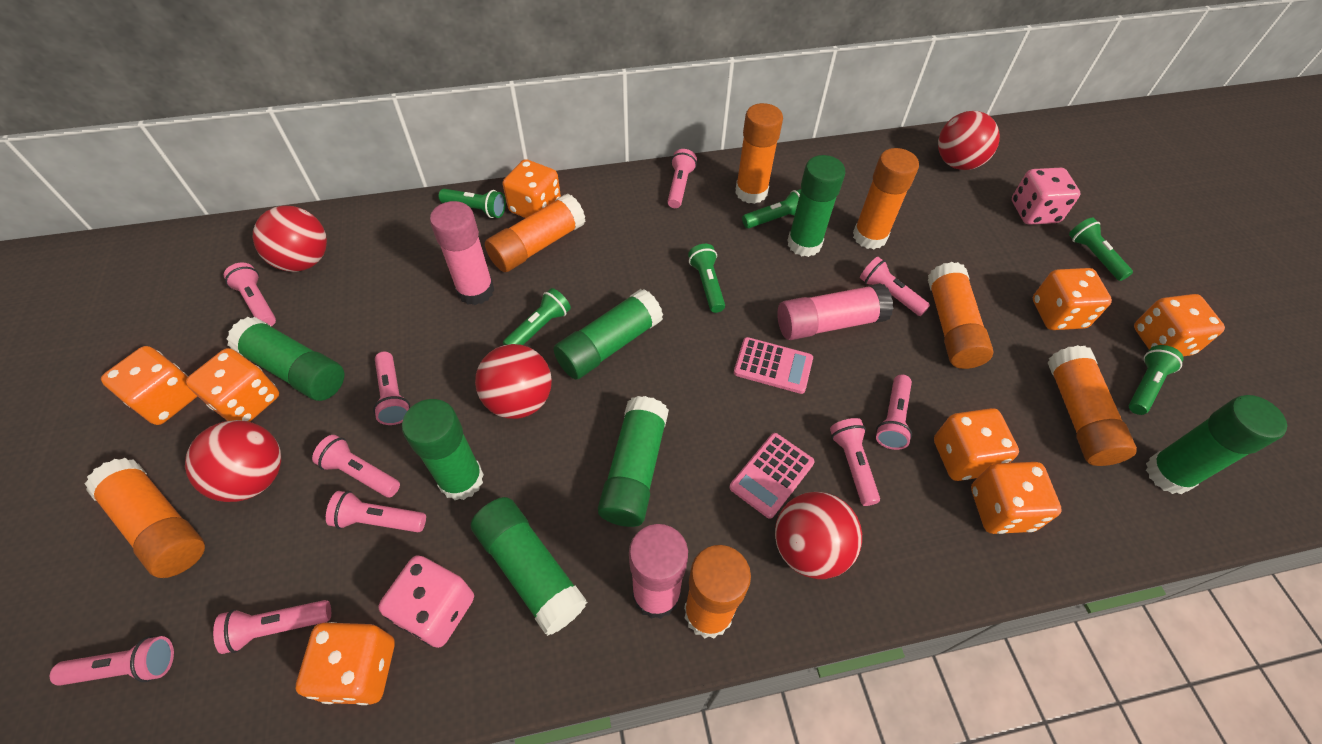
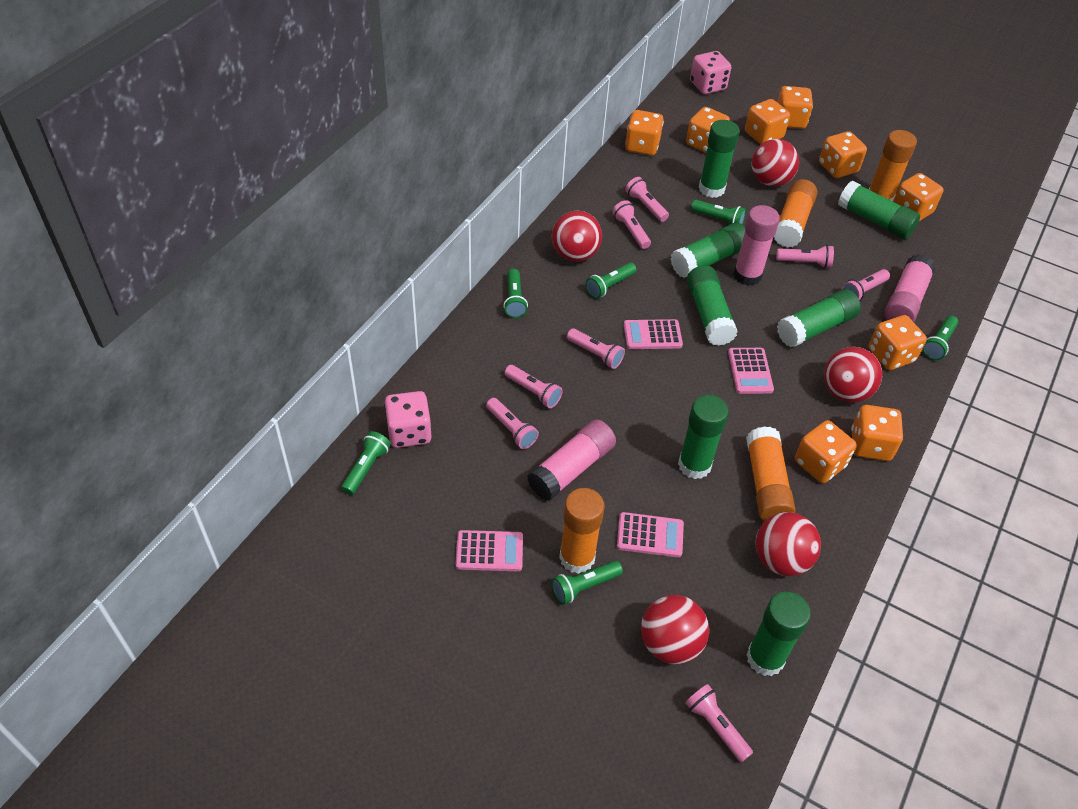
orange dice: 8 -> 9
orange glue stick: 7 -> 4
pink calculator: 2 -> 4
pink flashlight: 10 -> 8

